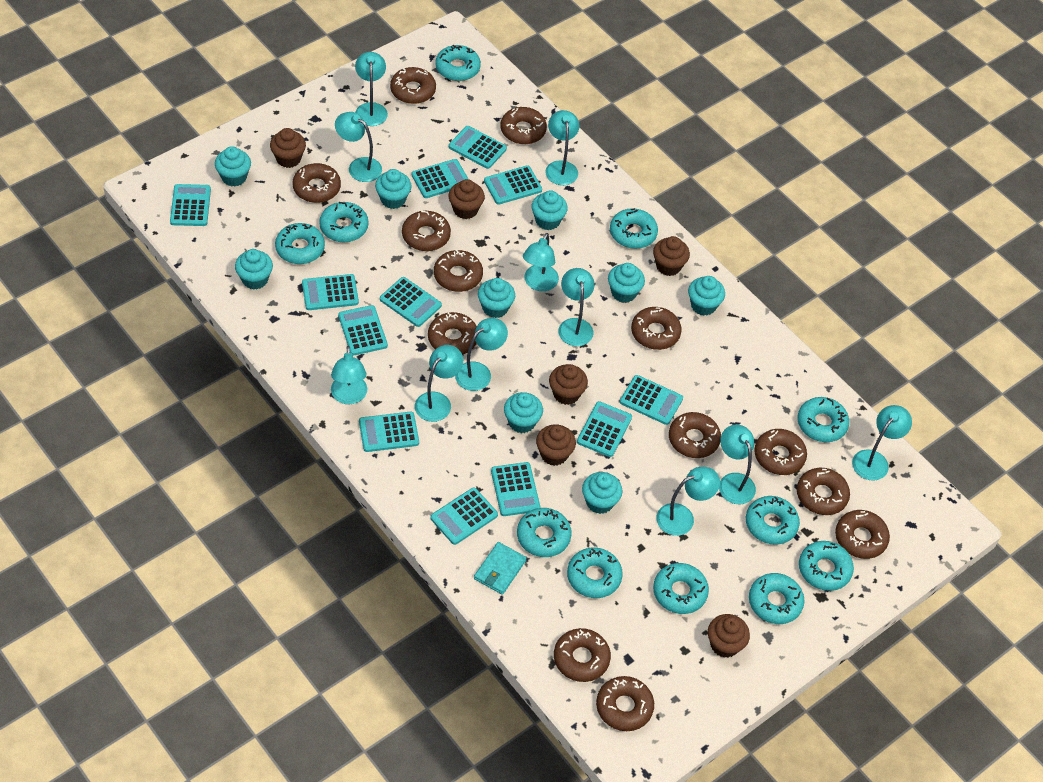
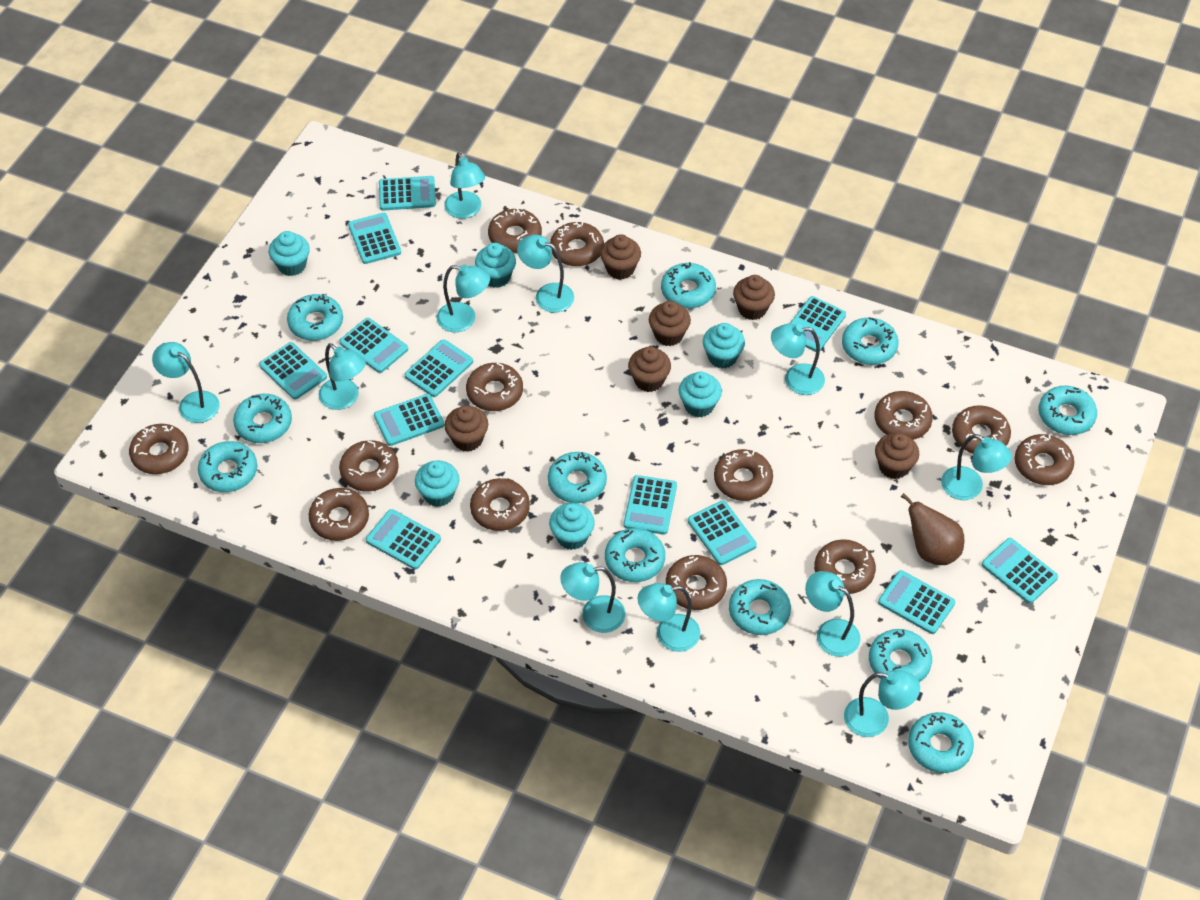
brown pear: 0 -> 1
turquoise cupcake: 9 -> 6
turquoise wallet: 1 -> 0

